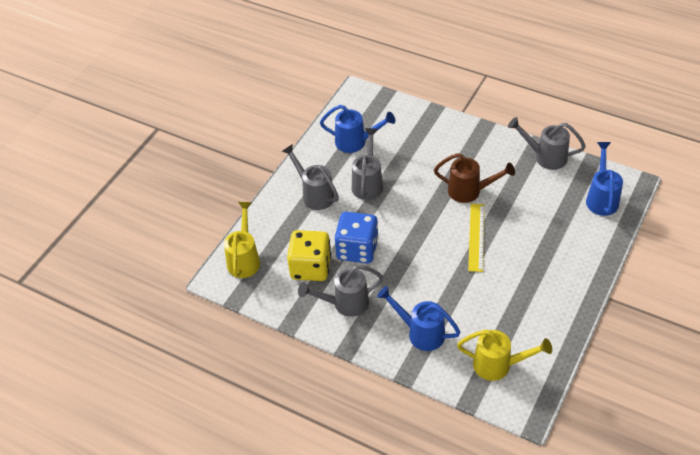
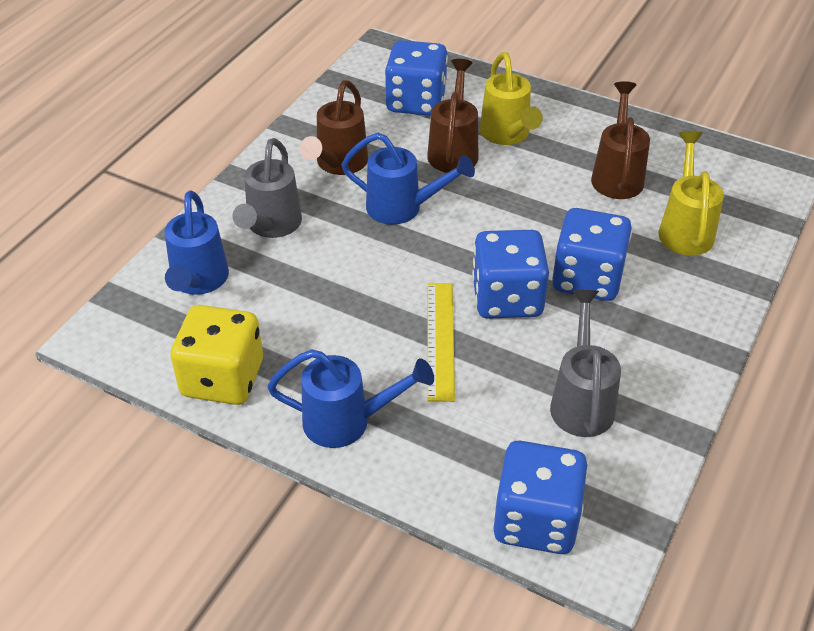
blue dice: 1 -> 4
brown watering can: 1 -> 3
grey watering can: 4 -> 2

